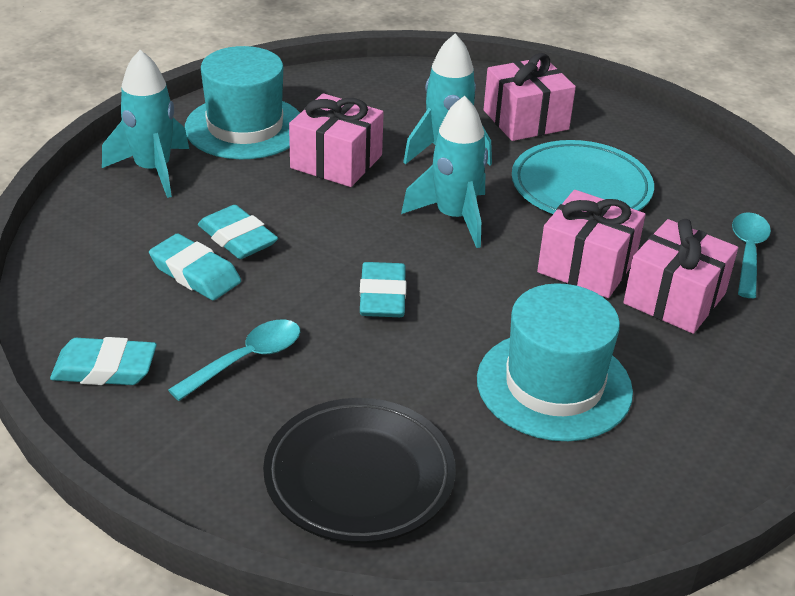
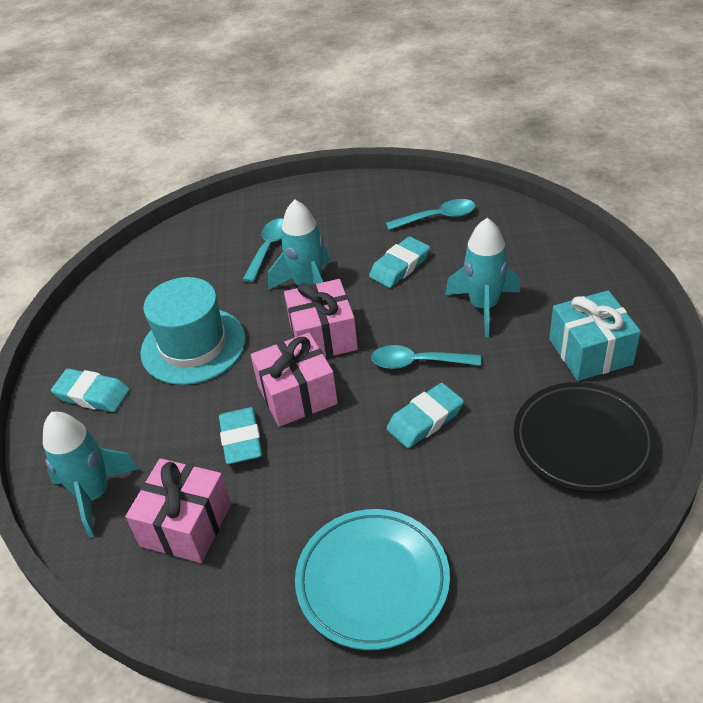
pink gift: 4 -> 3
turquoise gift: 0 -> 1
turquoise hat: 2 -> 1
turquoise spoon: 2 -> 3

